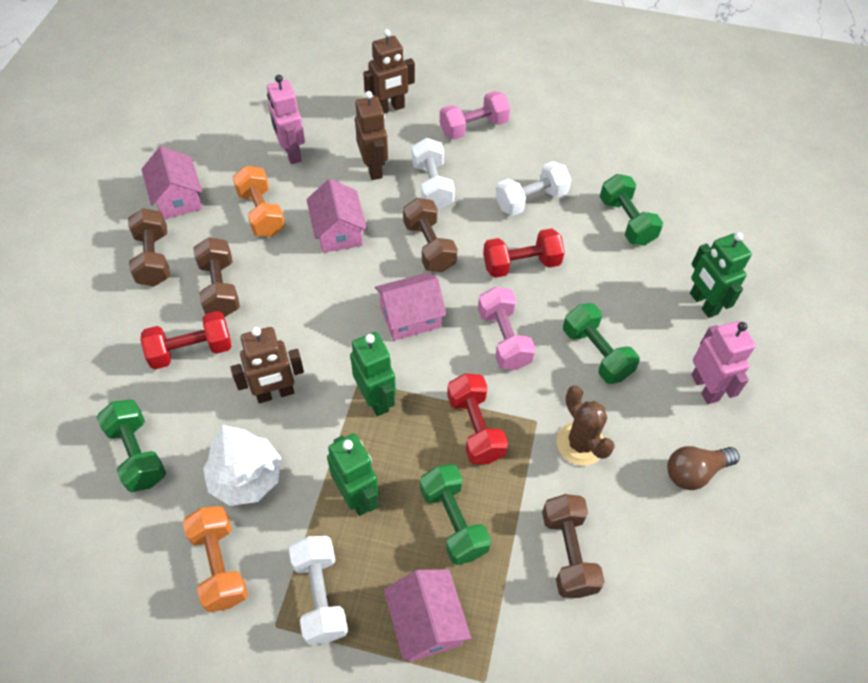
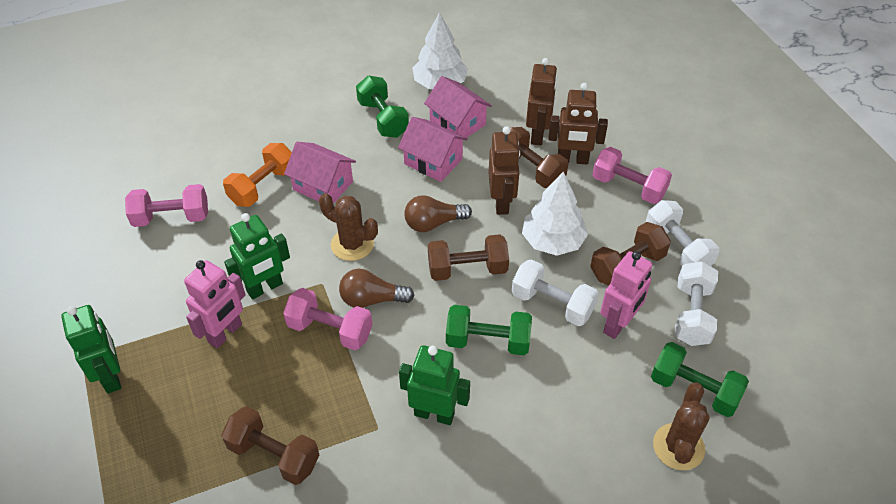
brown cactus: 1 -> 2
brown light bulb: 1 -> 2
green dumbbell: 4 -> 3
orange dumbbell: 2 -> 1
pink dumbbell: 2 -> 3
pink house: 4 -> 3
red dumbbell: 3 -> 0
white tree: 1 -> 2

